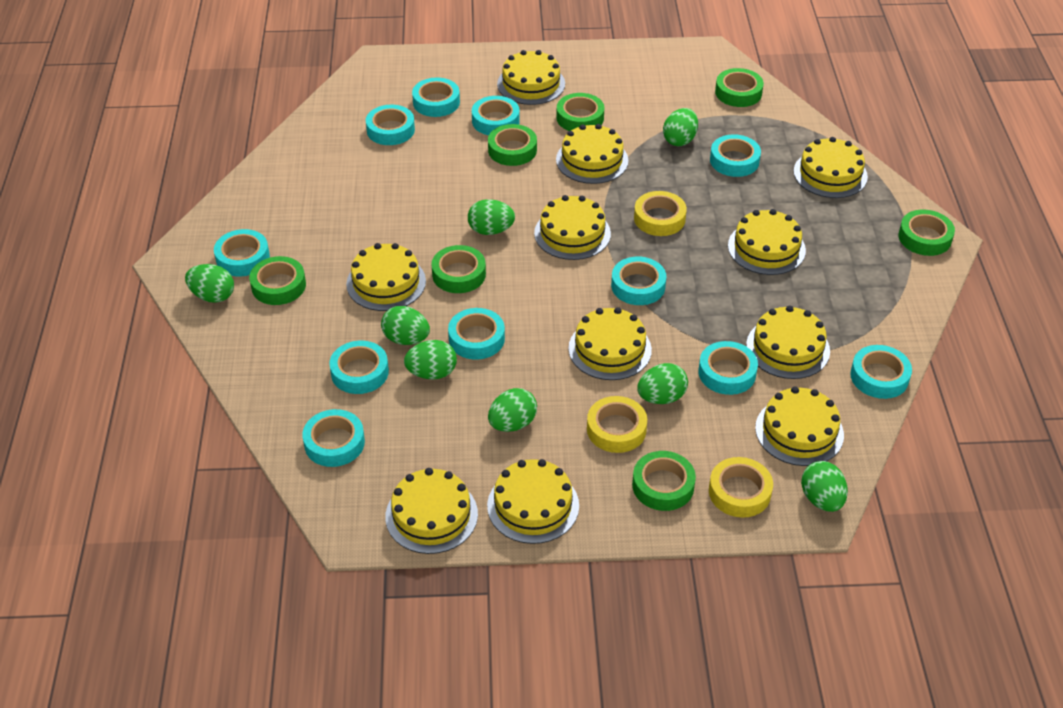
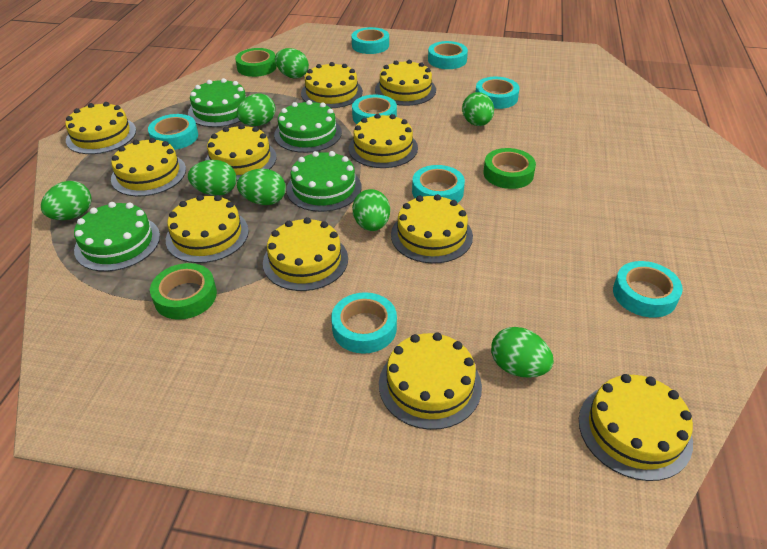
green cake: 0 -> 4
green tape: 7 -> 3
turquoise tape: 11 -> 8
yellow tape: 3 -> 0

